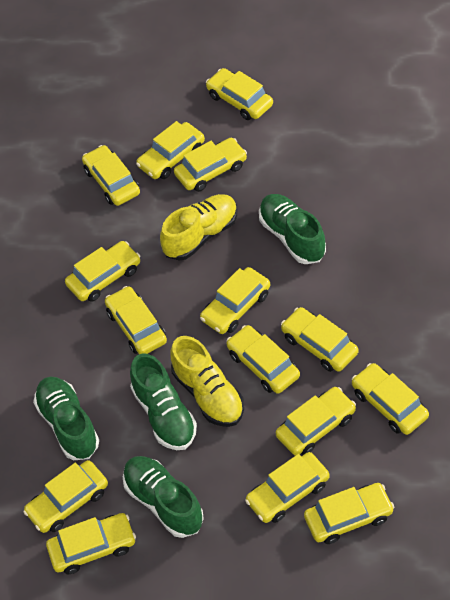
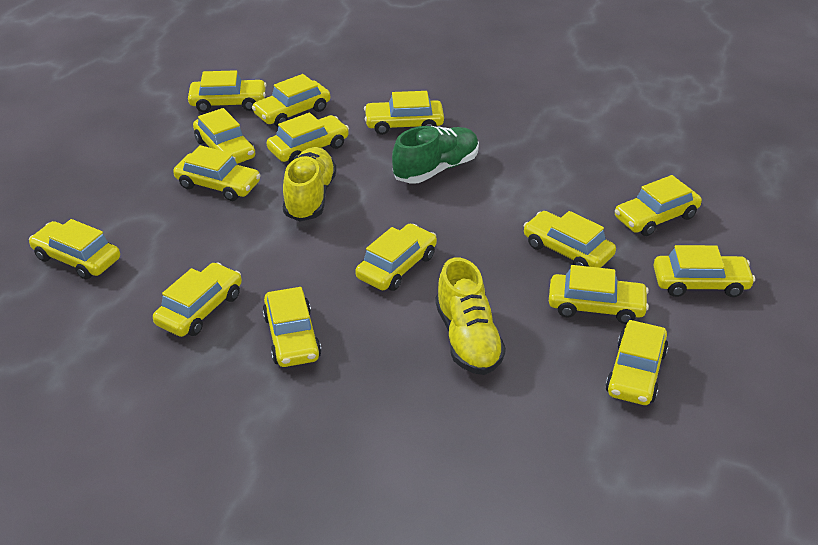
green shoe: 4 -> 1

